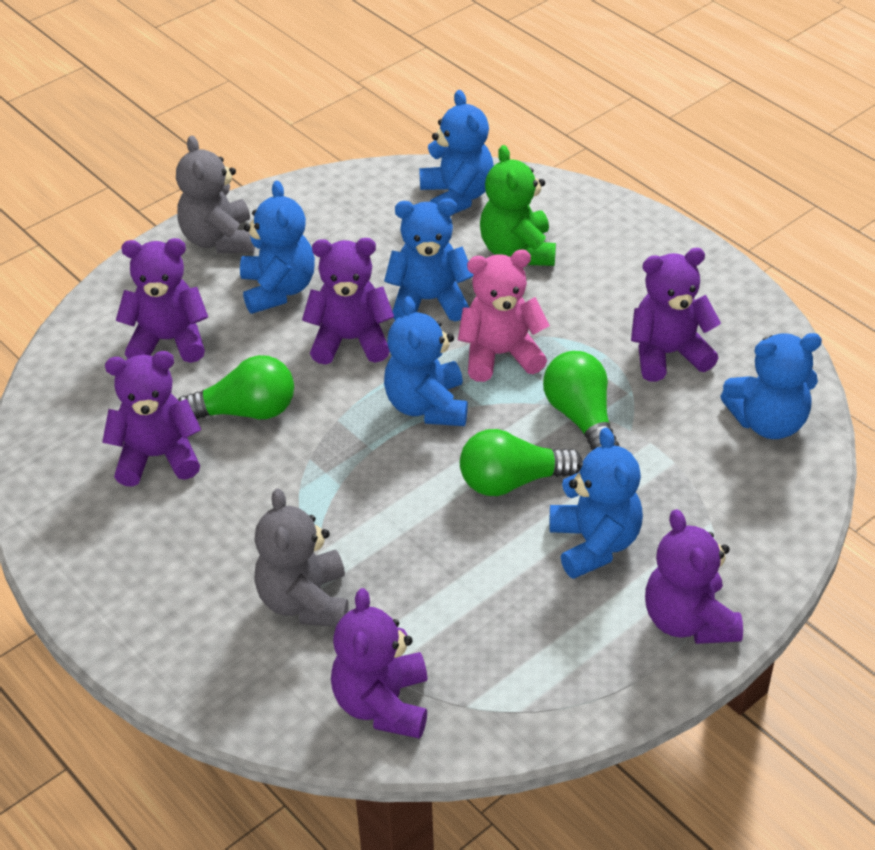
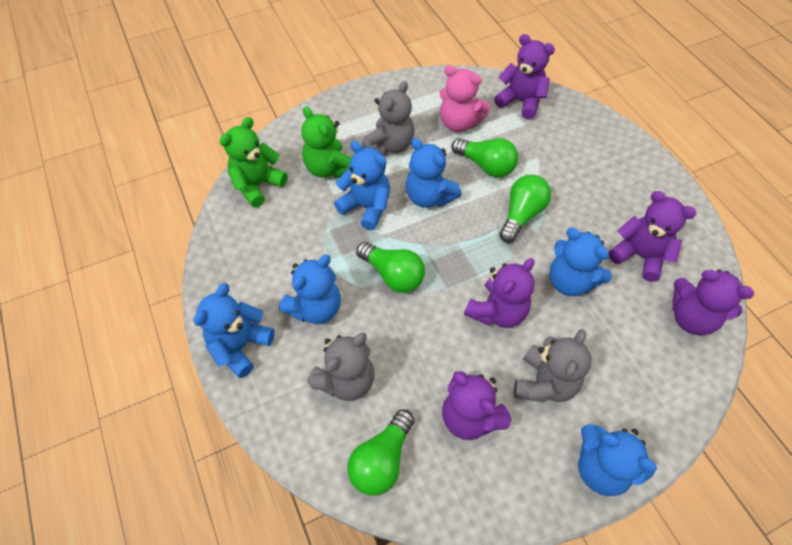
green light bulb: 3 -> 4
green teddy bear: 1 -> 2
grey teddy bear: 2 -> 3
purple teddy bear: 6 -> 5

